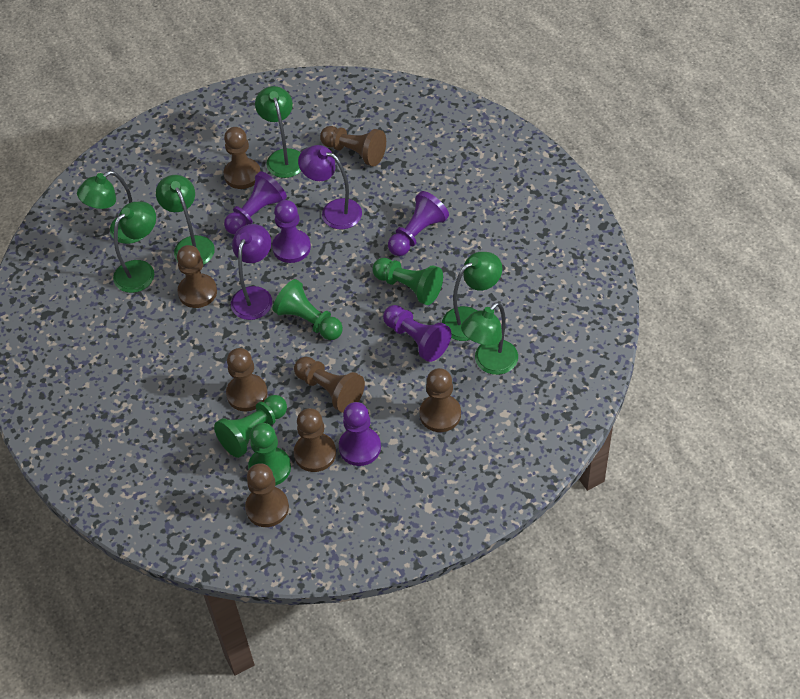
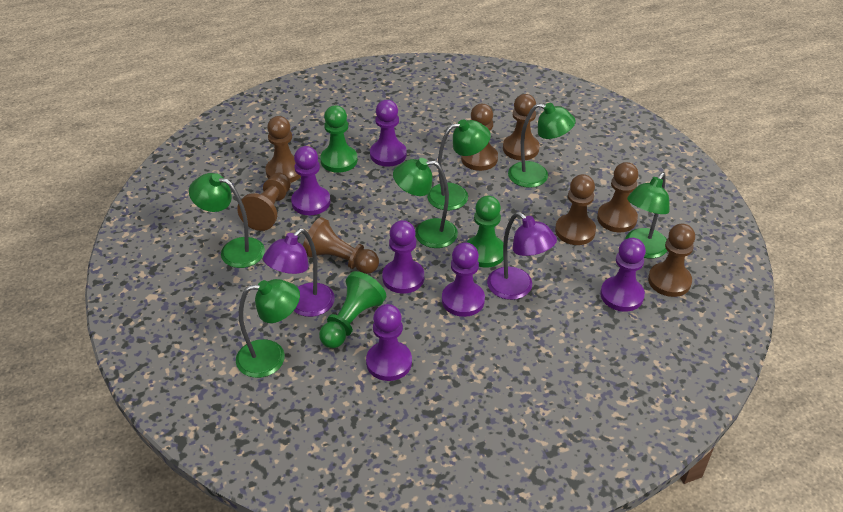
green pawn: 4 -> 3
purple pawn: 5 -> 6

